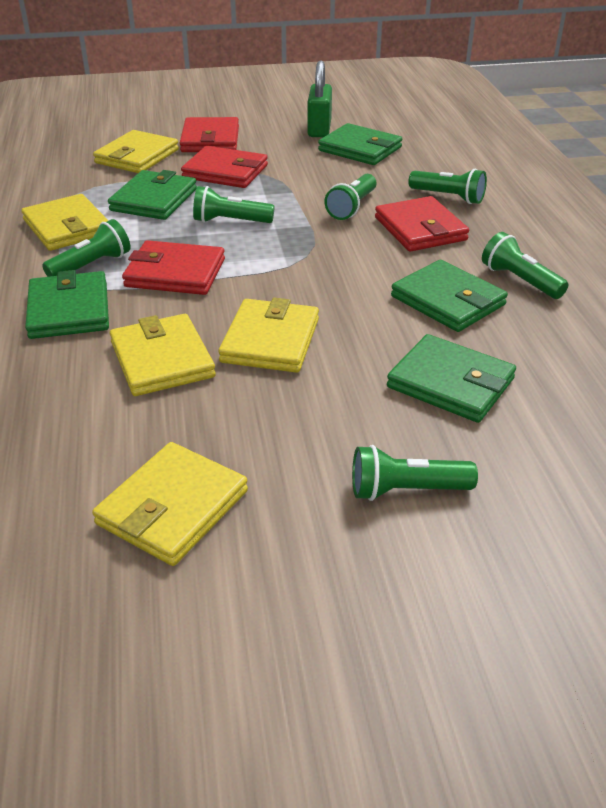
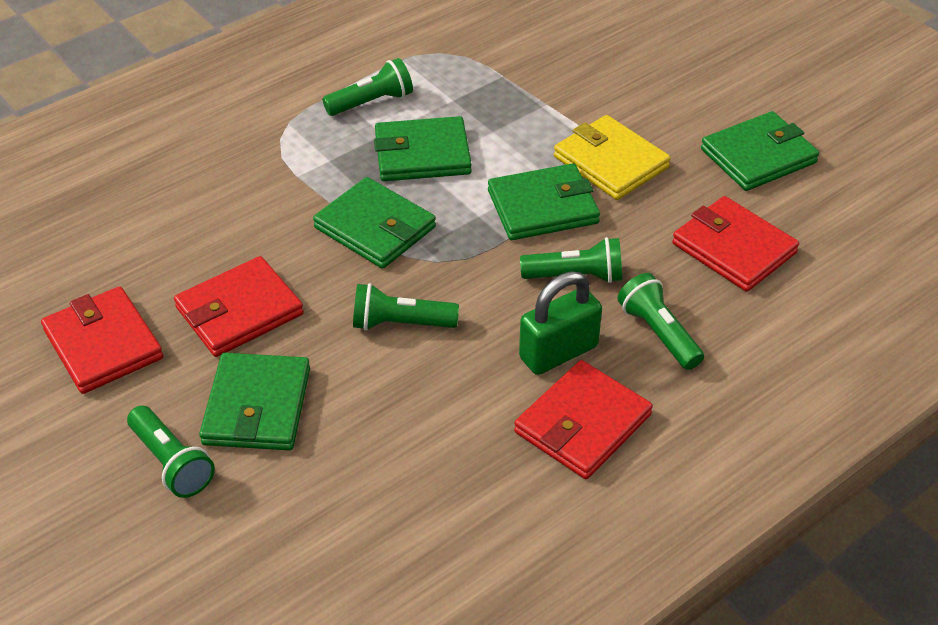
green flashlight: 6 -> 5
yellow wallet: 5 -> 1

